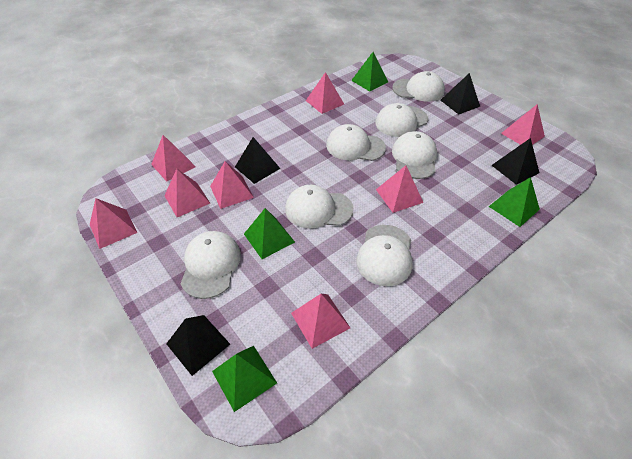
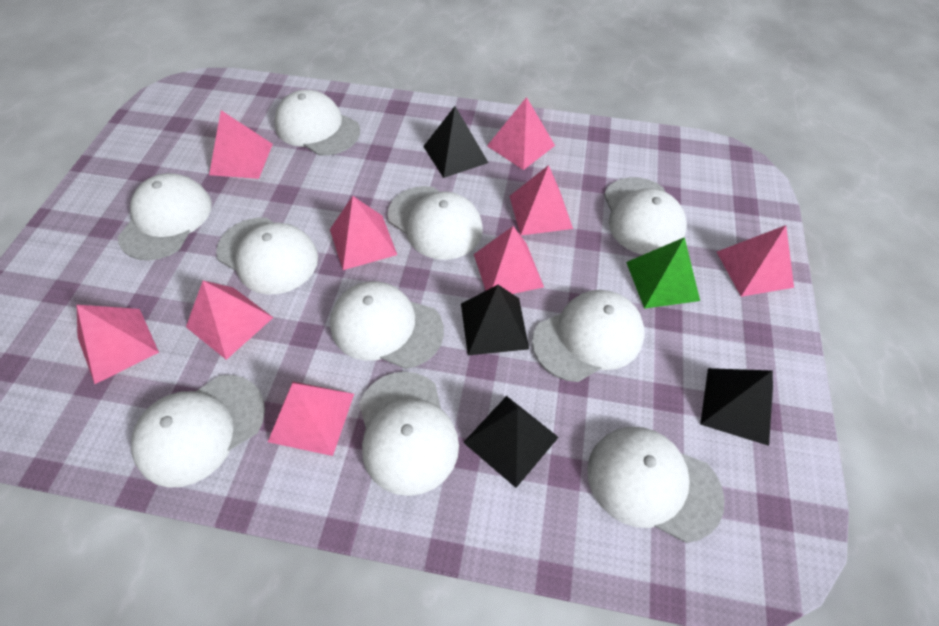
green pyramid: 4 -> 1
pink pyramid: 8 -> 9
white cap: 7 -> 10

